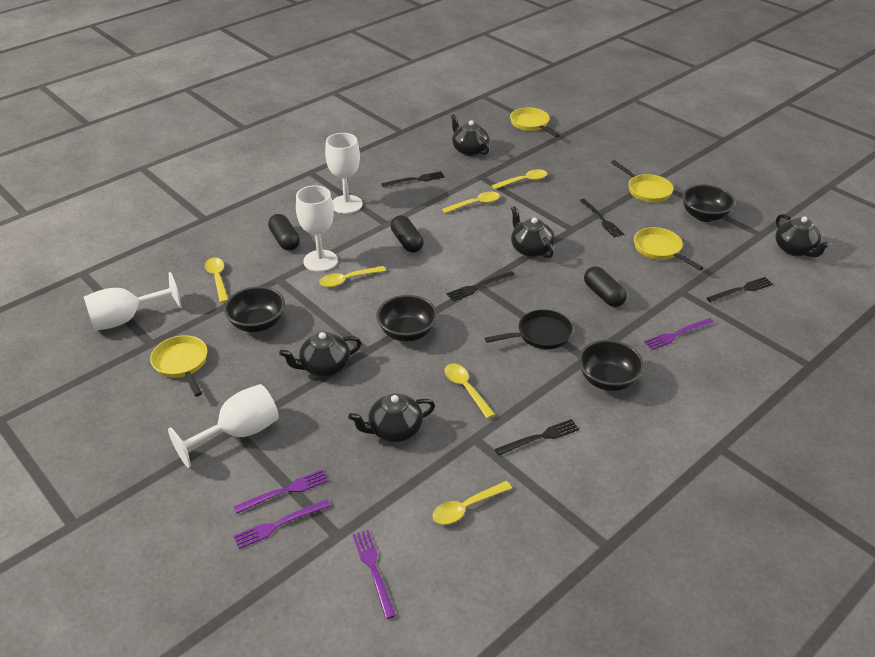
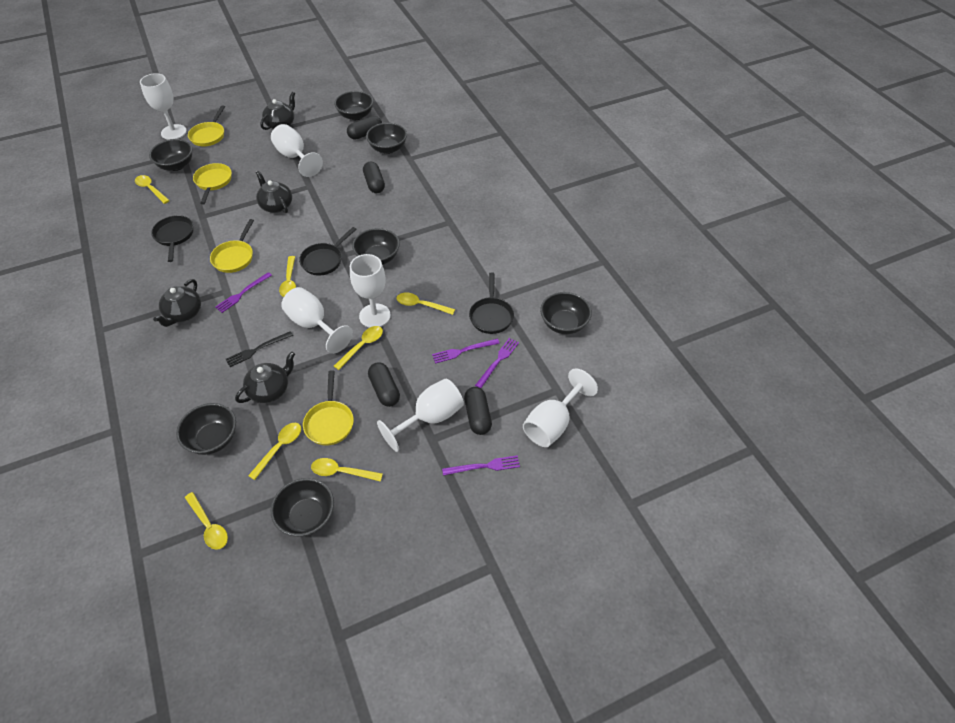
black bowl: 4 -> 7
black capsule: 3 -> 4
black fork: 5 -> 1
black pan: 1 -> 3
black teapot: 5 -> 4
white goblet: 4 -> 6
yellow spoon: 6 -> 7

